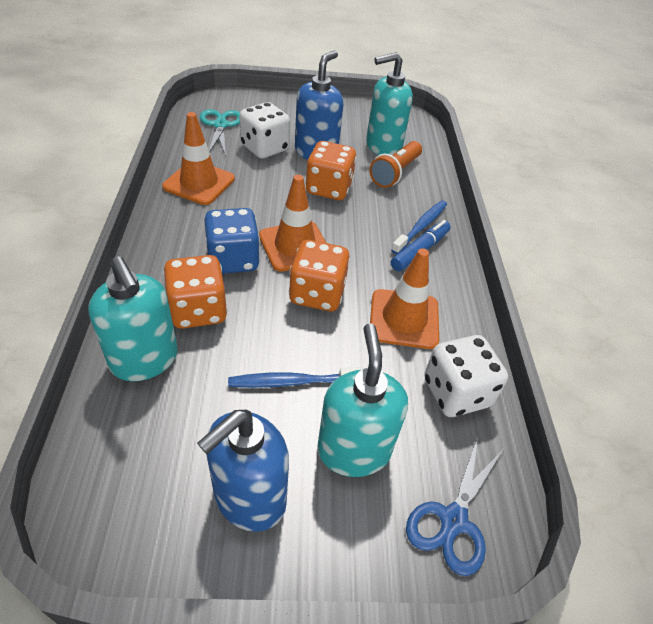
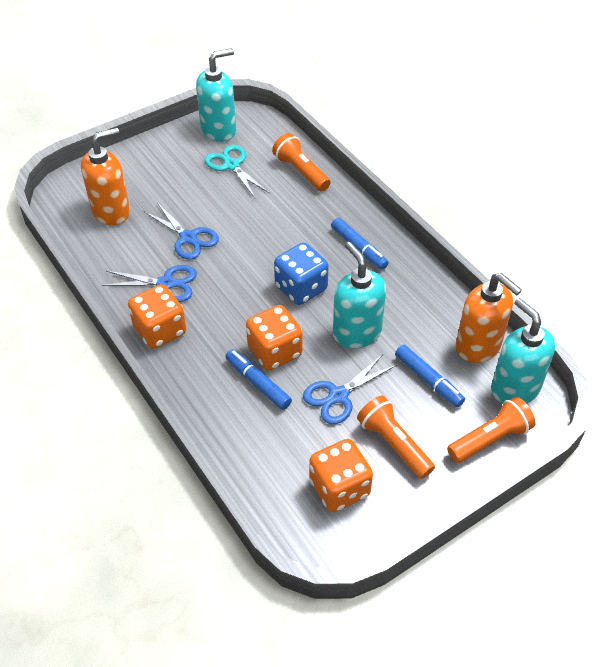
blue marker: 1 -> 3
blue scissors: 1 -> 3
blue soap dispenser: 2 -> 0
blue toothbrush: 2 -> 0
orange flashlight: 1 -> 3
orange soap dispenser: 0 -> 2
orange traffic cone: 3 -> 0
white dice: 2 -> 0

